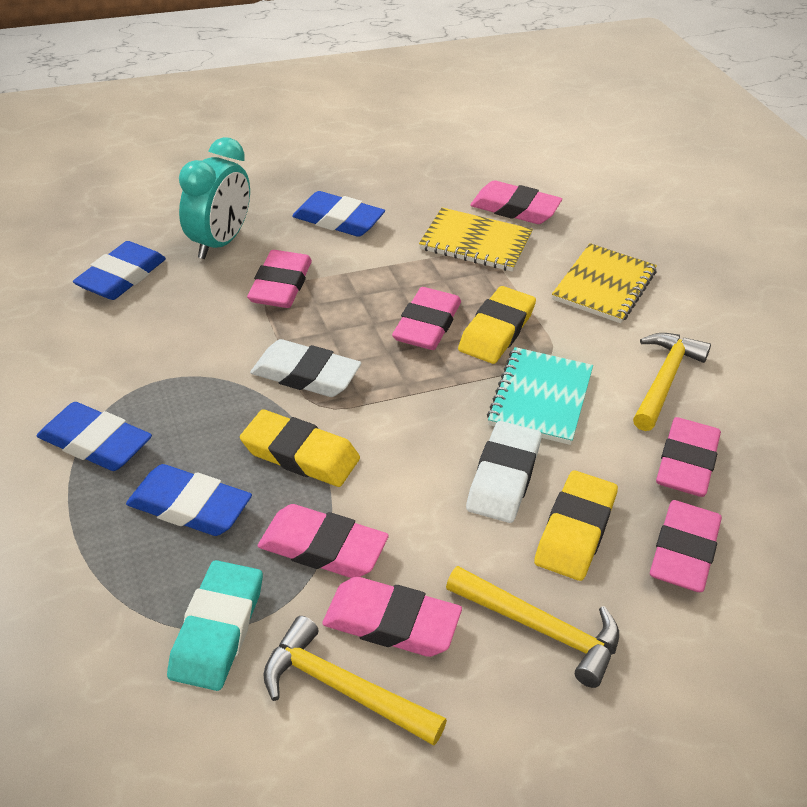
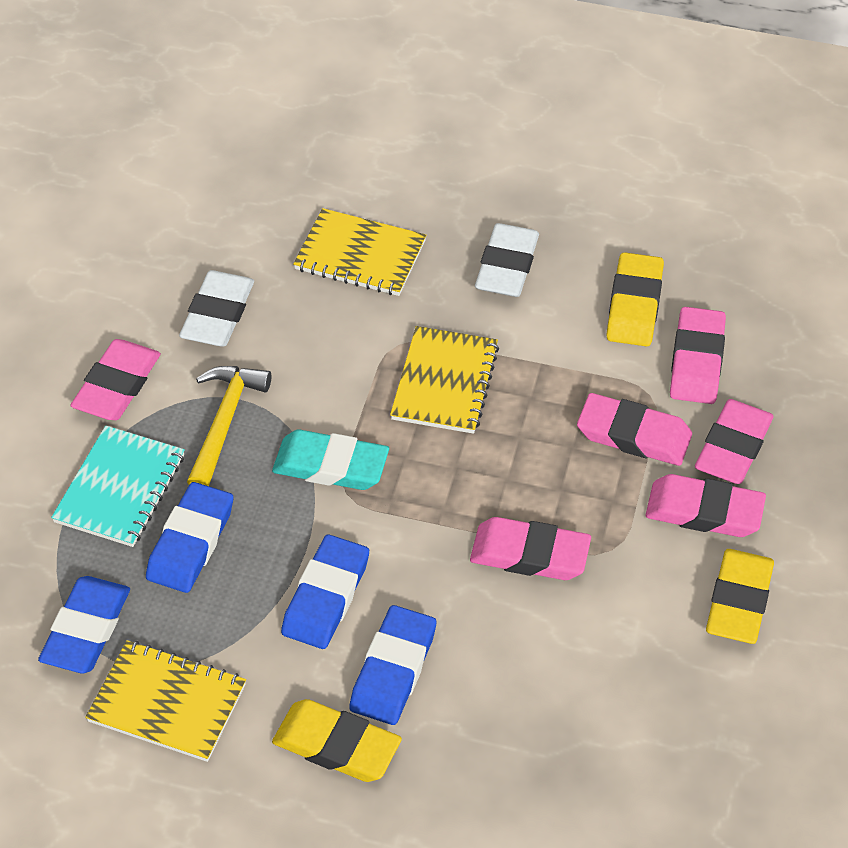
pink eraser: 7 -> 6
turquoise clock: 1 -> 0
yellow hammer: 3 -> 1
yellow notebook: 2 -> 3

